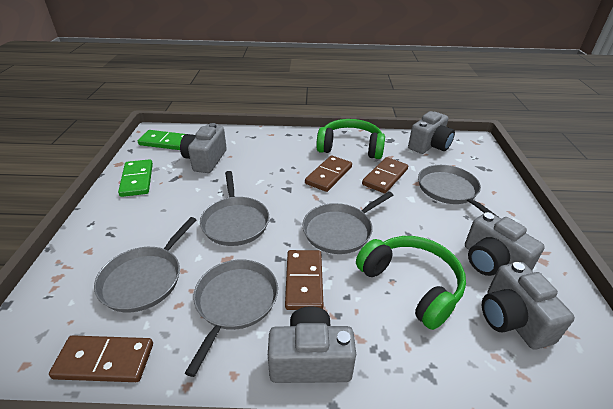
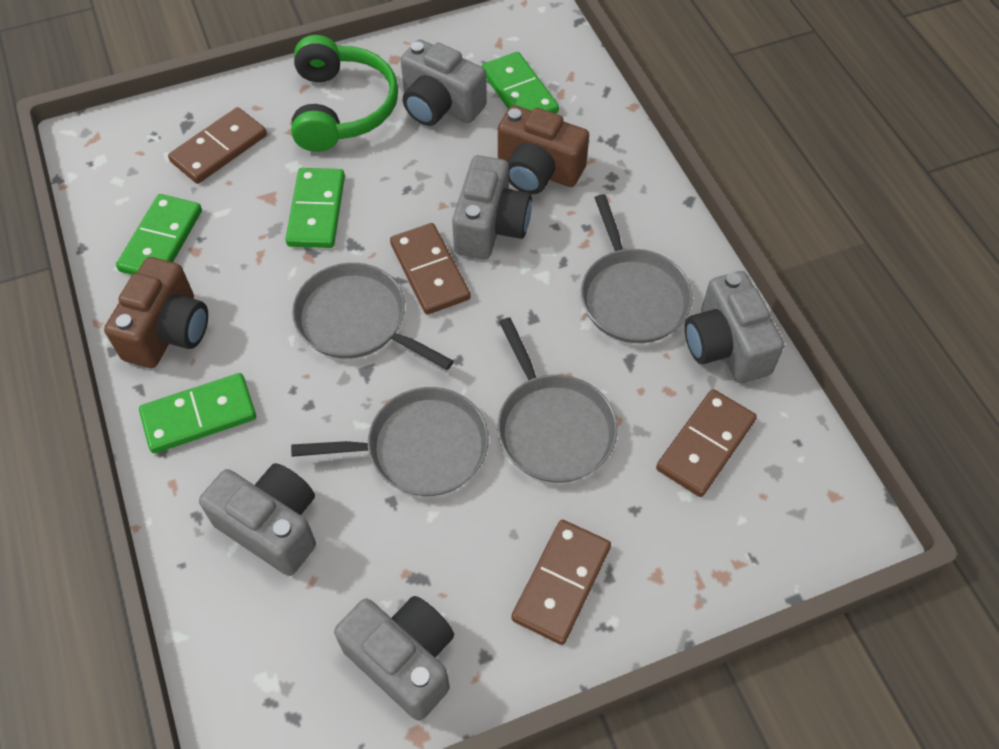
brown camera: 0 -> 2
green domino: 2 -> 4
green headphones: 2 -> 1
grey pan: 5 -> 4

